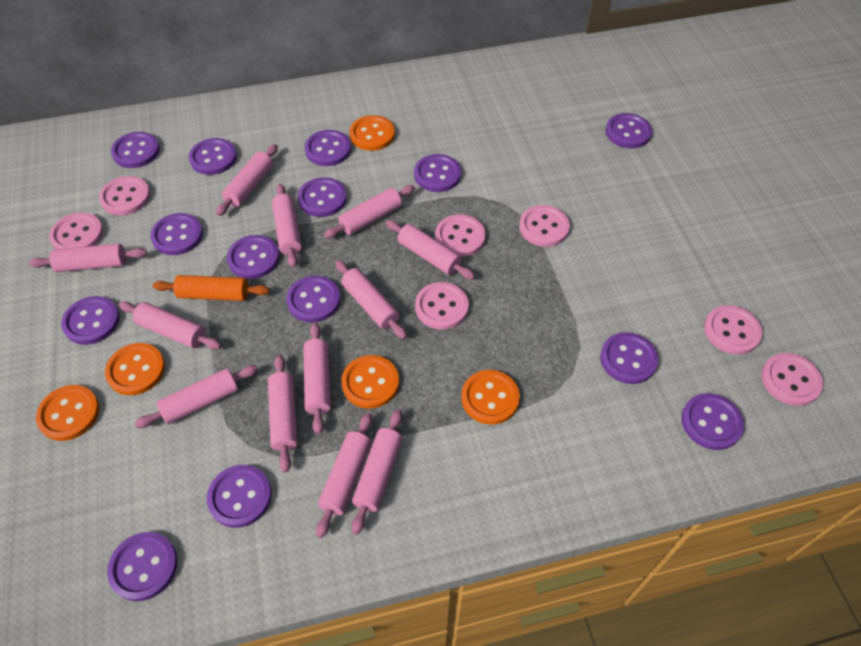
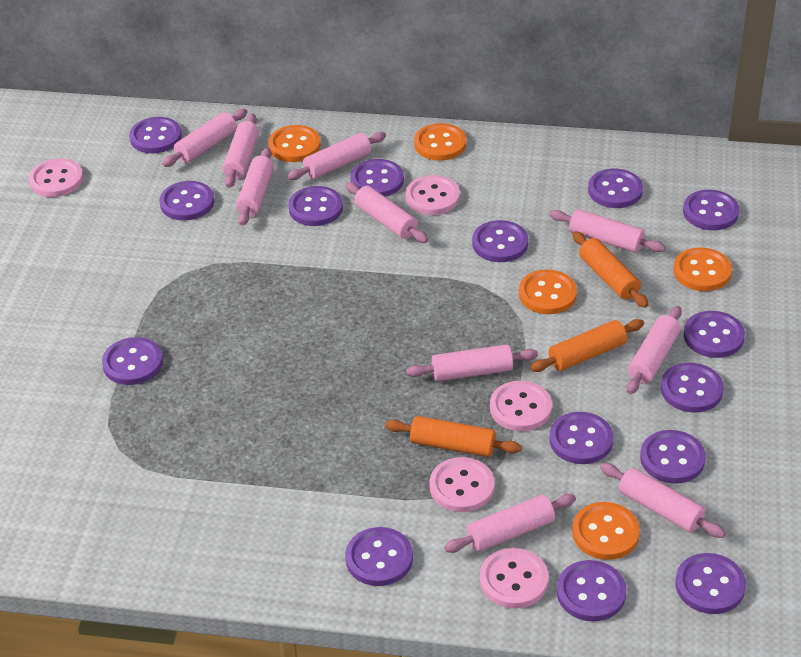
orange rolling pin: 1 -> 3
pink button: 7 -> 5
pink rolling pin: 12 -> 10
purple button: 14 -> 15

